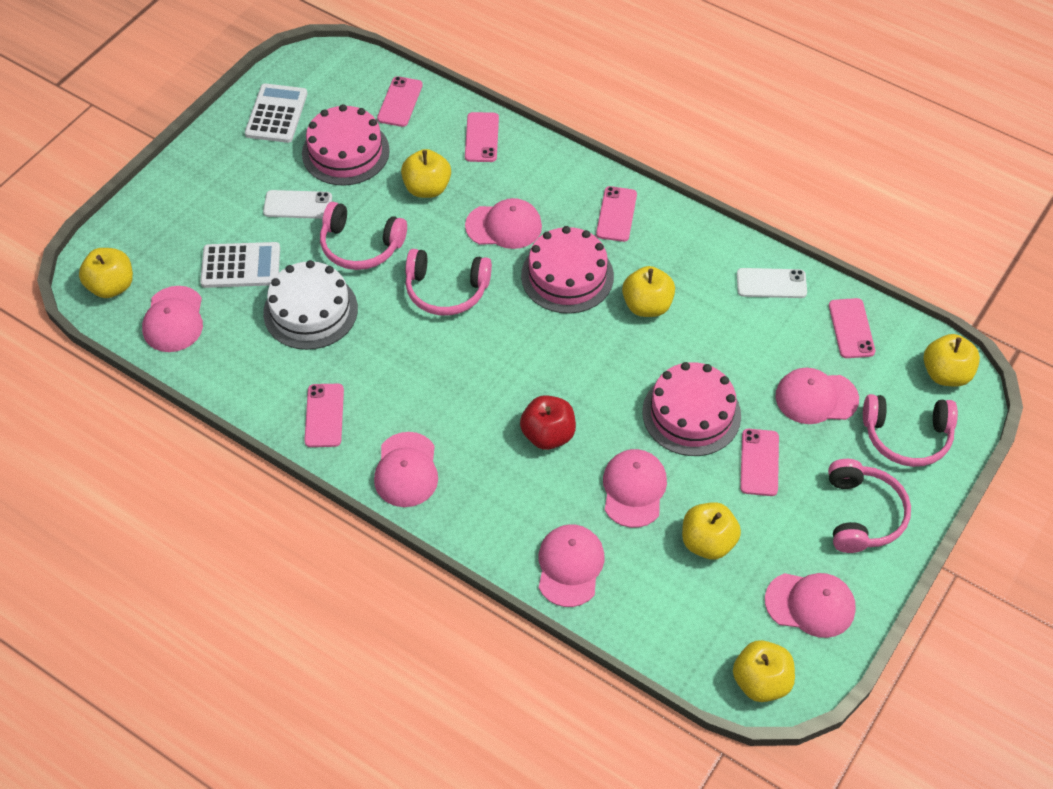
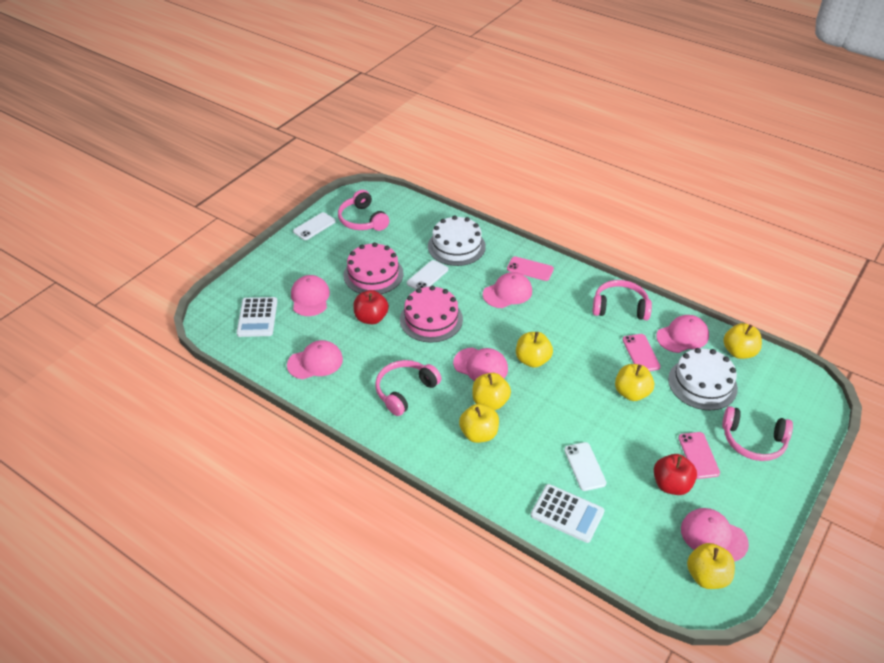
pink cake: 3 -> 2
pink cap: 7 -> 6
pink phone: 6 -> 3
red apple: 1 -> 2
white cake: 1 -> 2
white phone: 2 -> 3

